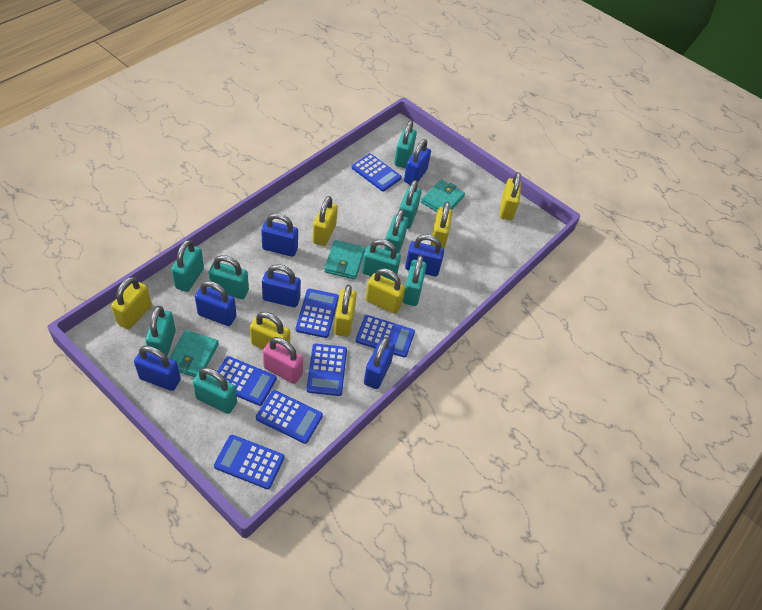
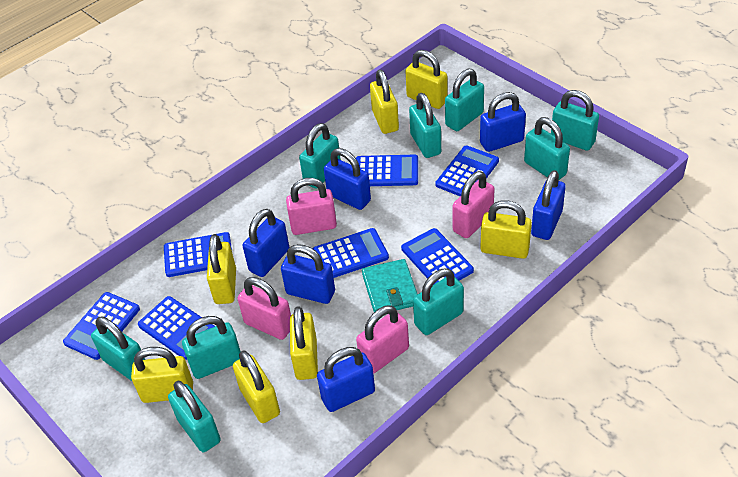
blue padlock: 7 -> 6
pink padlock: 1 -> 4
turquoise wallet: 3 -> 1

